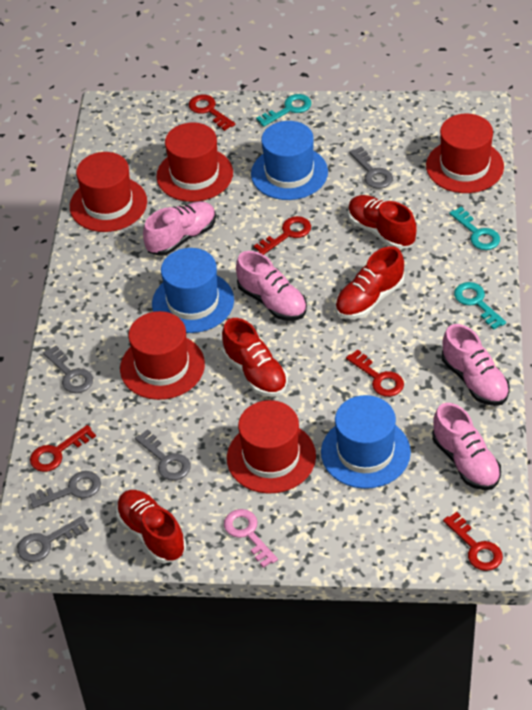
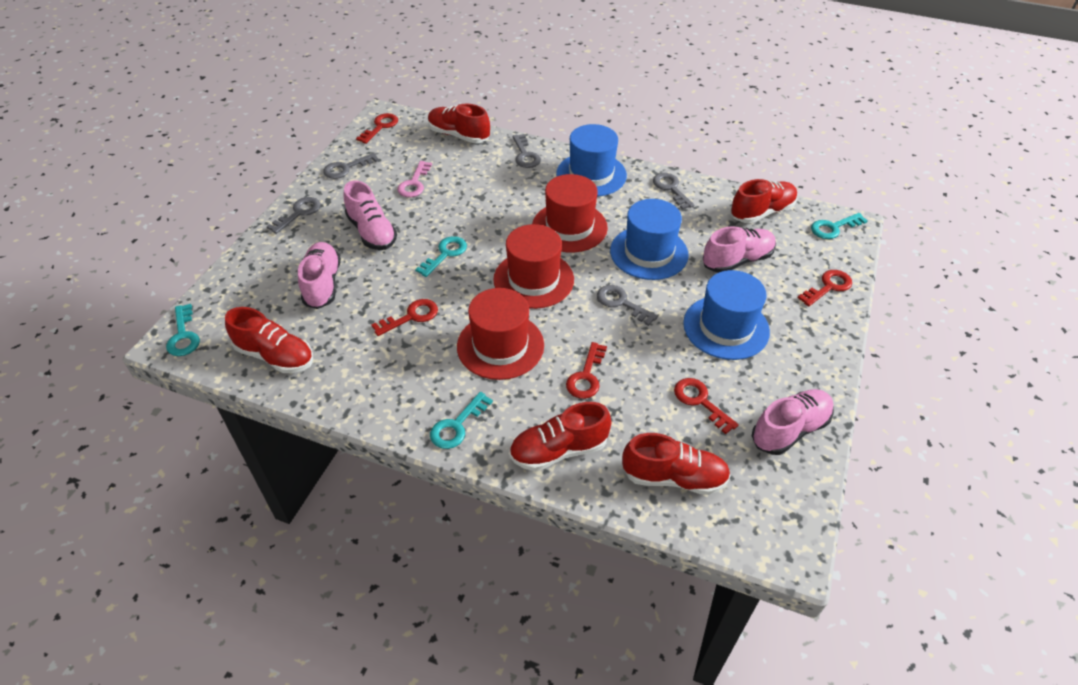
red hat: 5 -> 3
red shoe: 4 -> 5
turquoise key: 3 -> 4

